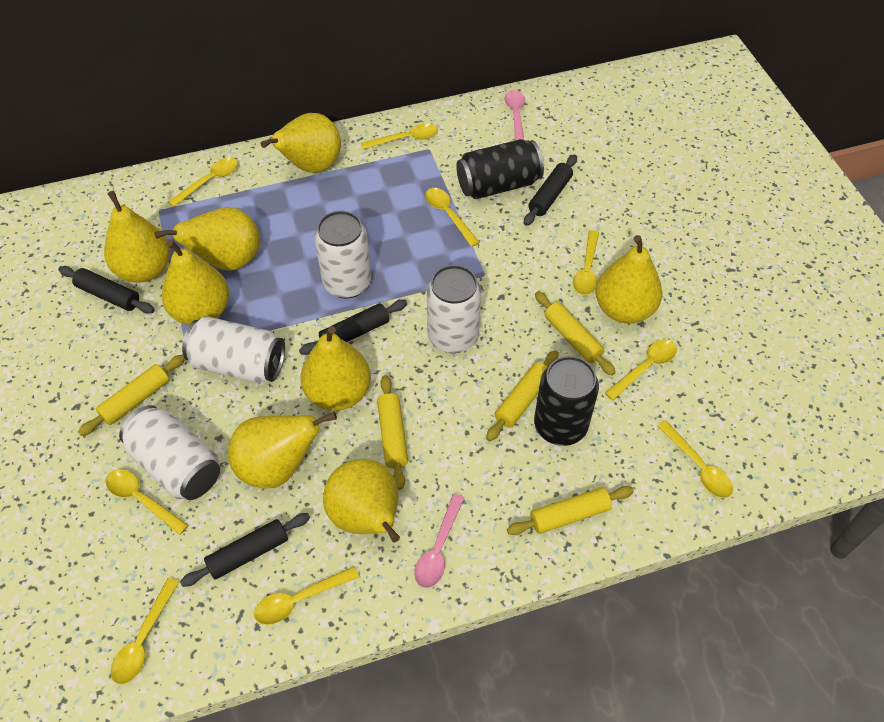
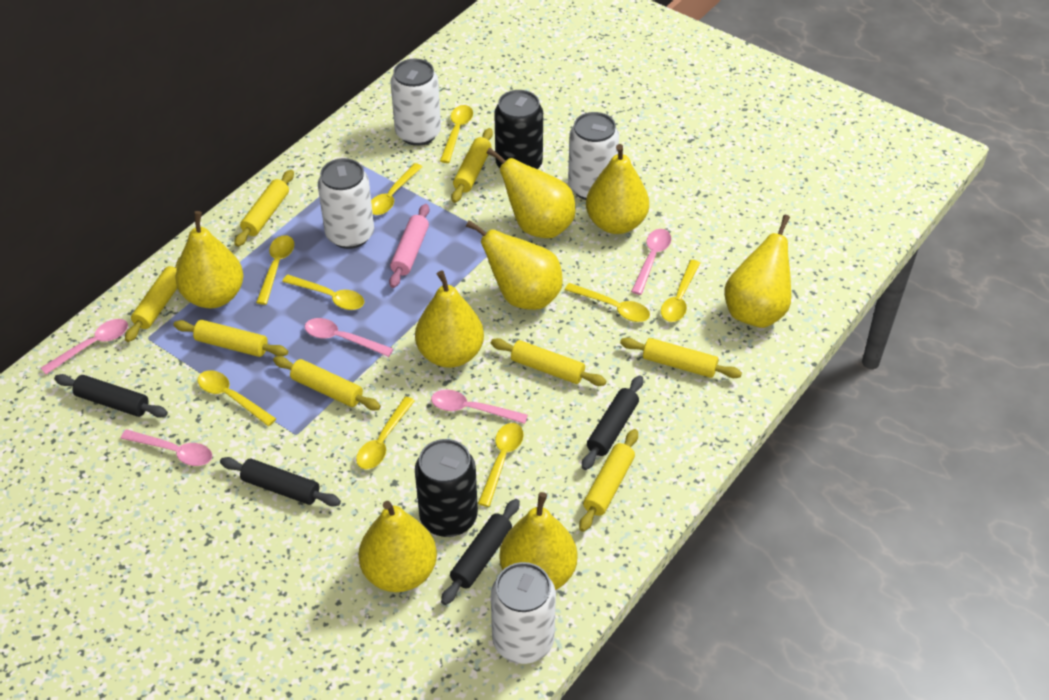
pink rolling pin: 0 -> 1
pink spoon: 2 -> 5
yellow rolling pin: 5 -> 8

